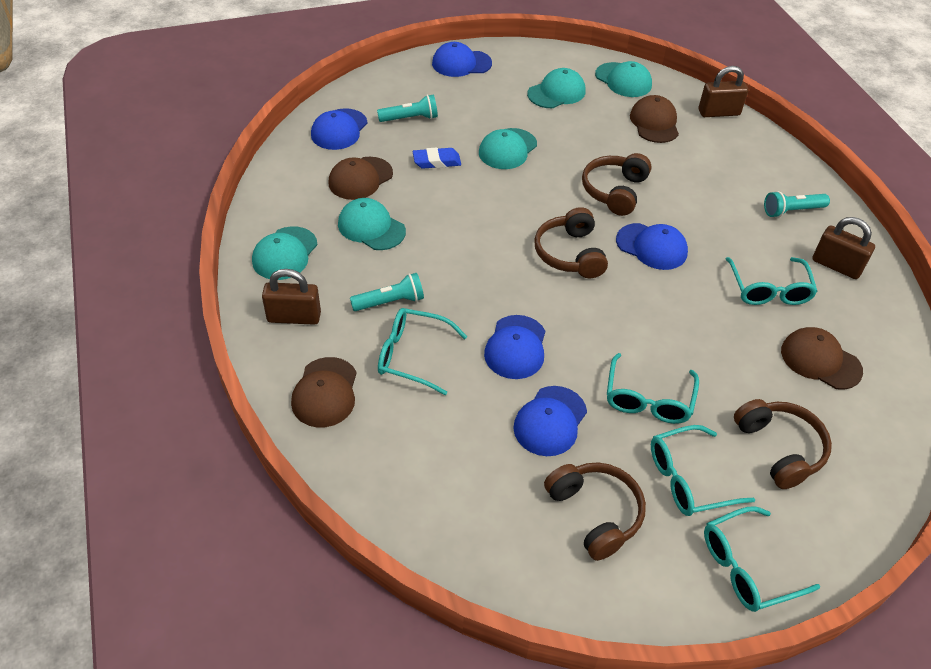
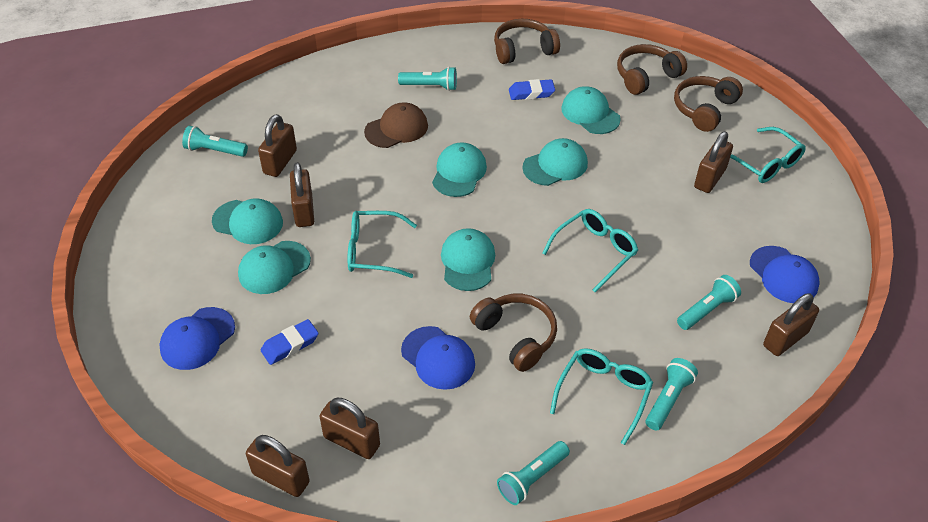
blue cap: 5 -> 3
blue eraser: 1 -> 2
brown cap: 4 -> 1
brown padlock: 3 -> 6
turquoise cap: 5 -> 6
turquoise flashlight: 3 -> 5
turquoise glasses: 5 -> 4

